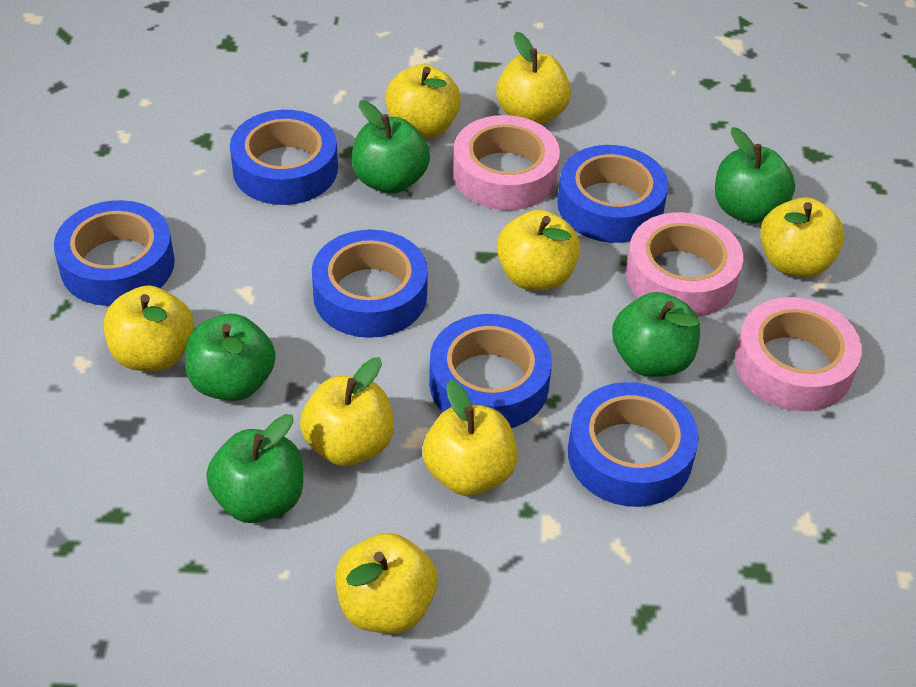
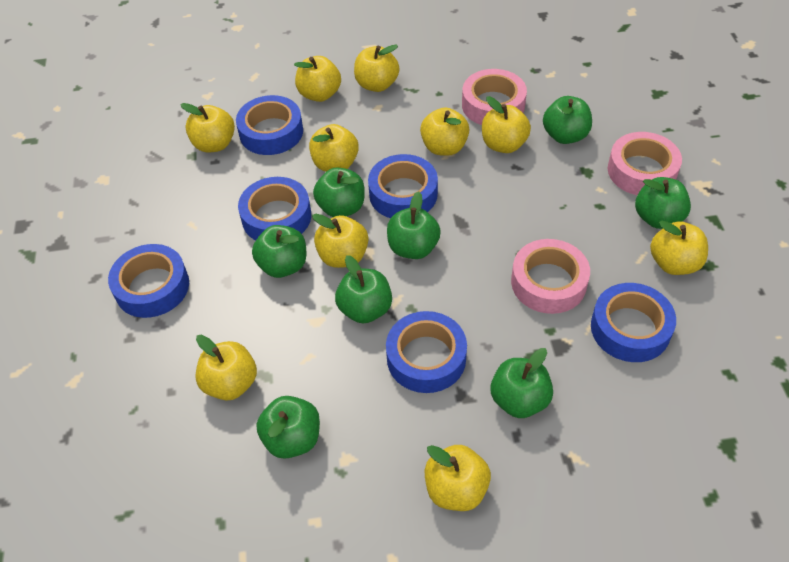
green apple: 5 -> 8
yellow apple: 8 -> 10

